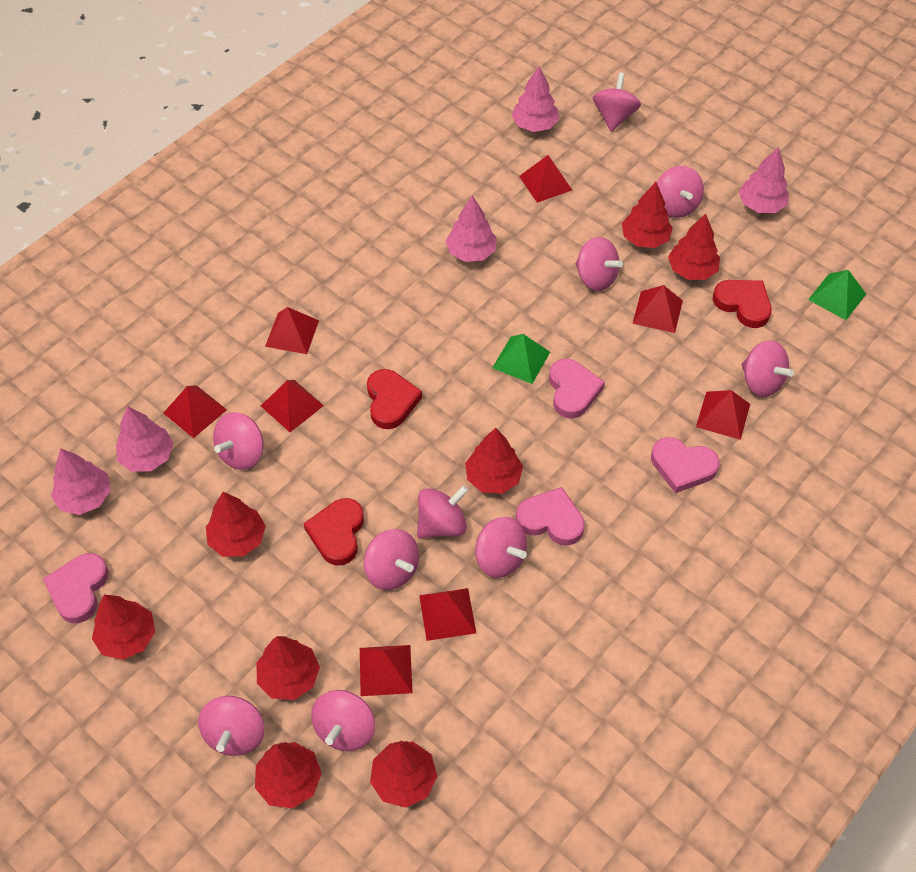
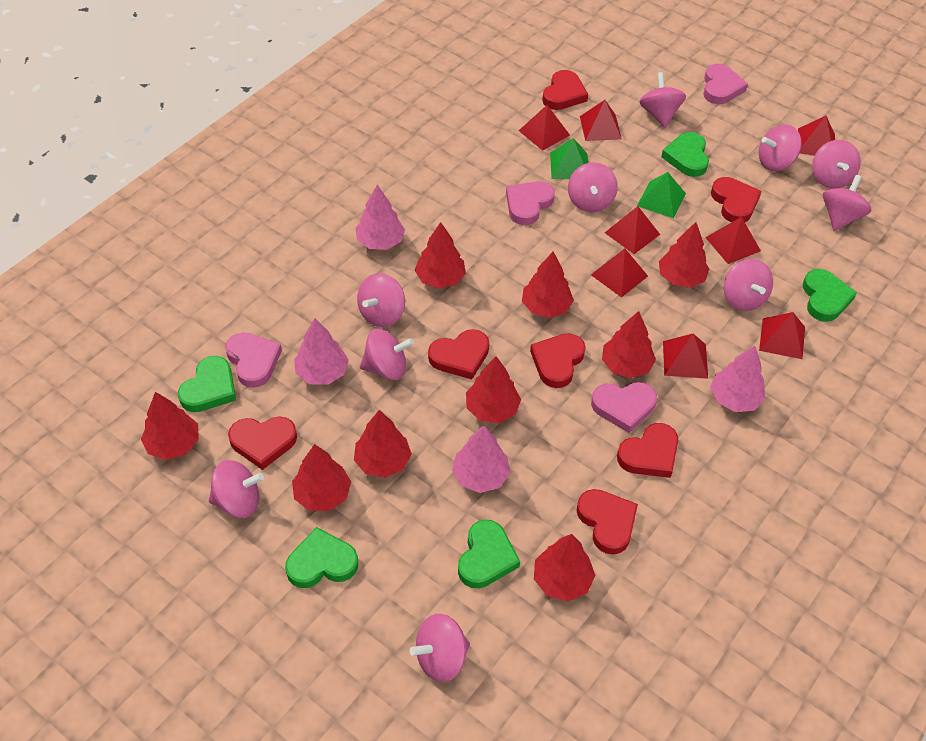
green heart: 0 -> 5
pink tree: 5 -> 4
red heart: 3 -> 7
red tree: 8 -> 9

